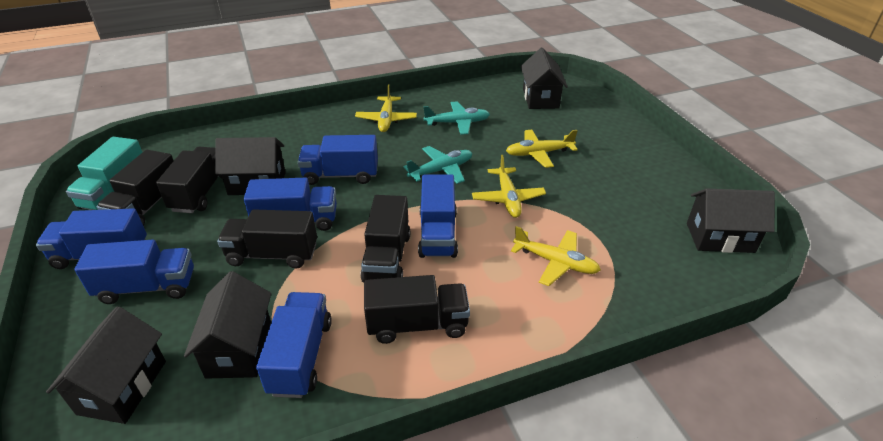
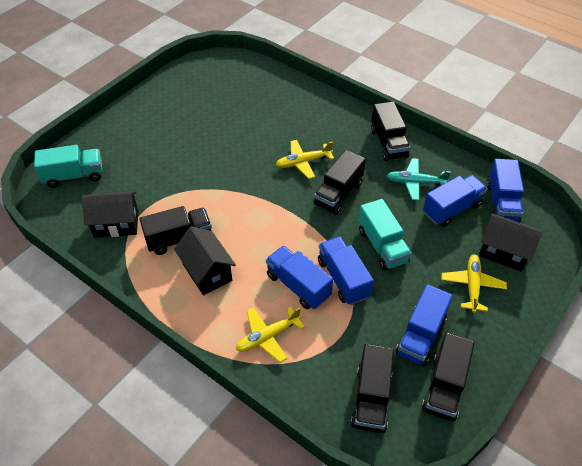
black house: 5 -> 3
blue truck: 6 -> 5
turquoise plane: 2 -> 1
turquoise truck: 1 -> 2
yellow plane: 4 -> 3

